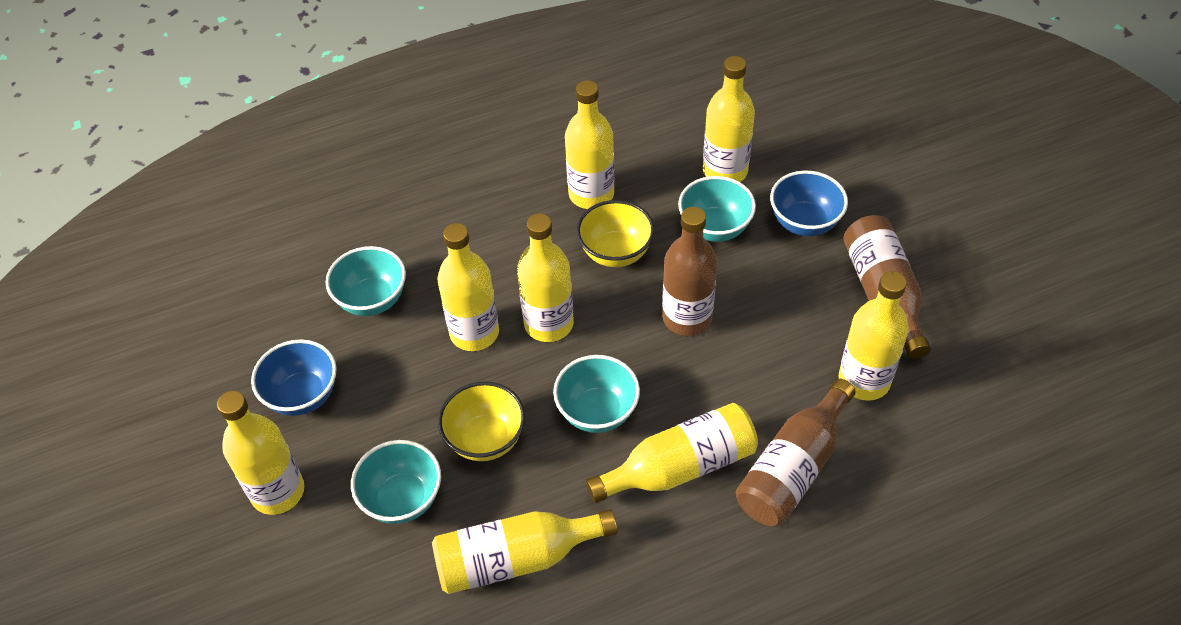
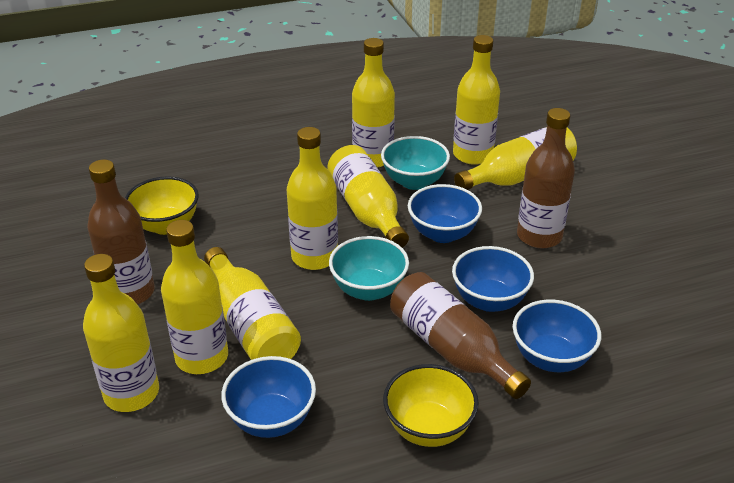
blue bowl: 2 -> 4
turquoise bowl: 4 -> 2

